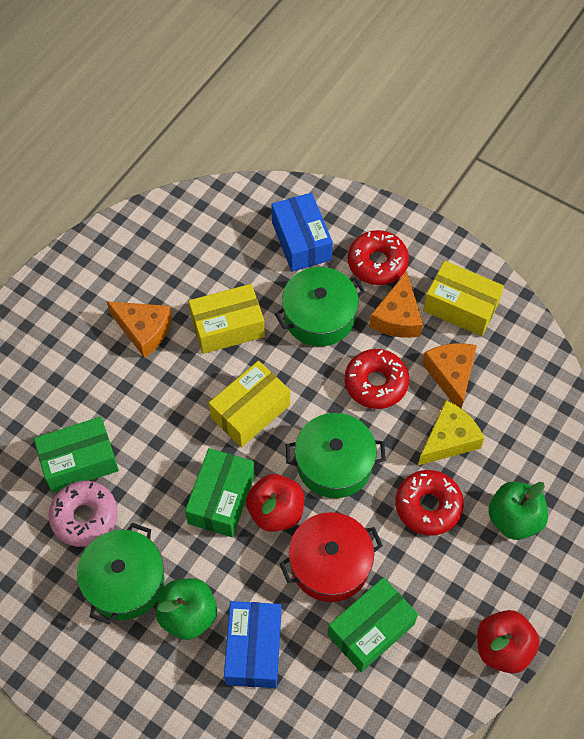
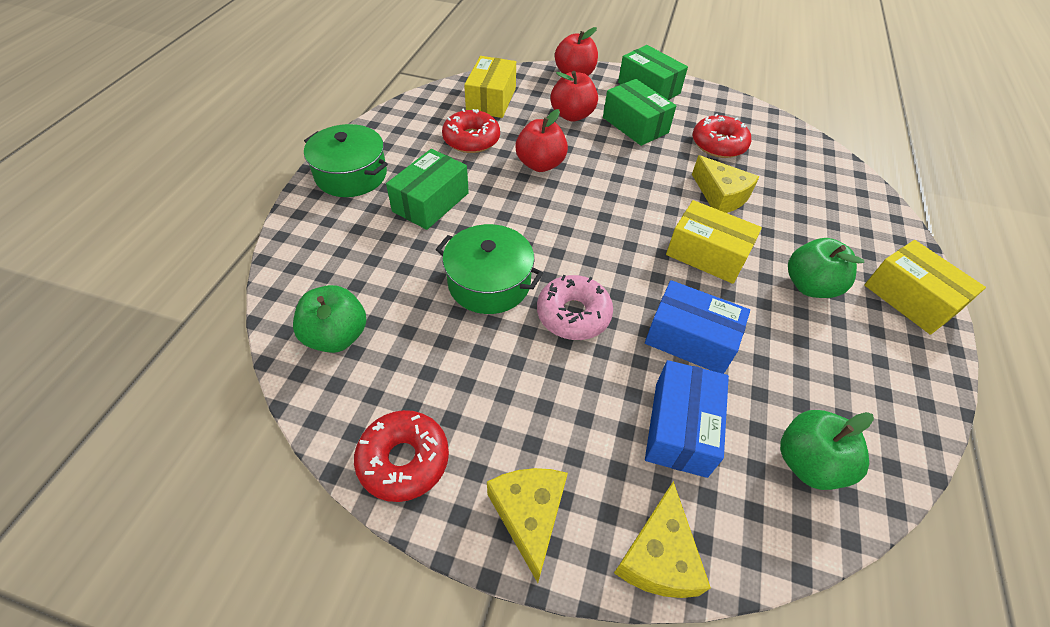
green apple: 2 -> 3
green pot: 3 -> 2
orange cheese: 3 -> 0
red apple: 2 -> 3
red pot: 1 -> 0
yellow cheese: 1 -> 3

